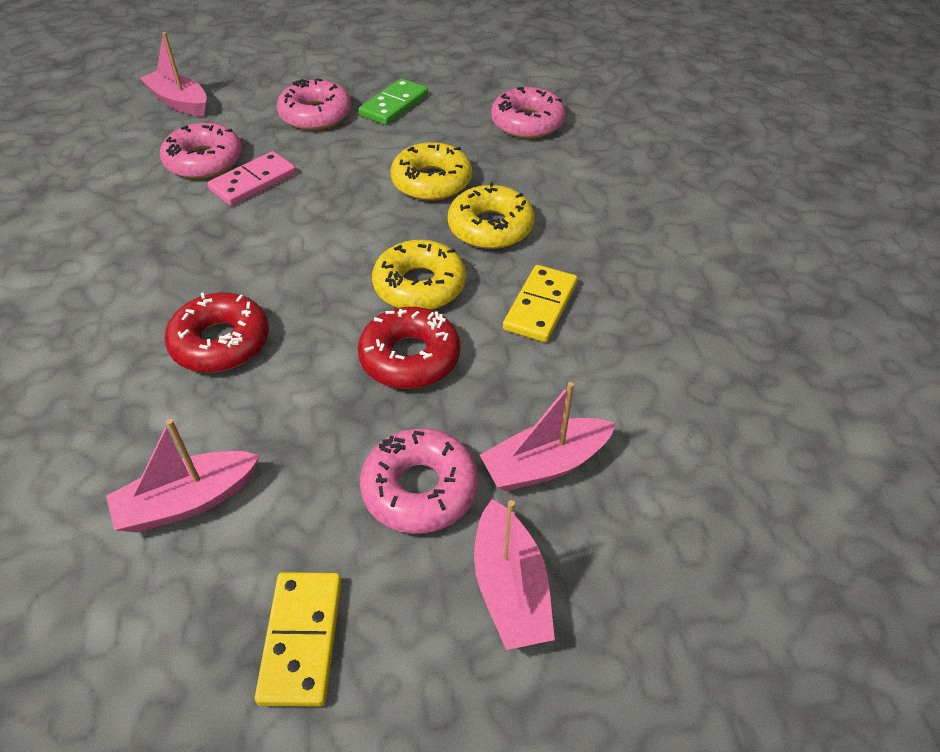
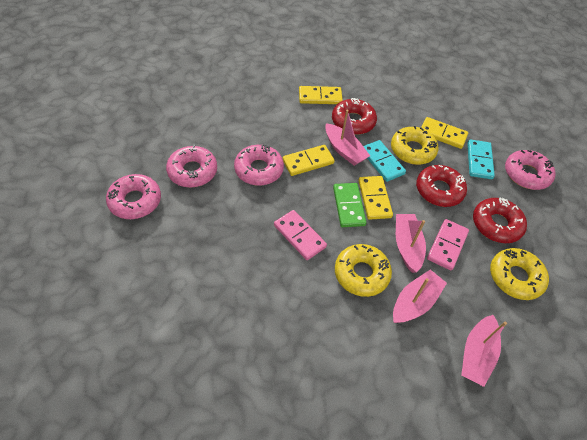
pink domino: 1 -> 2
red donut: 2 -> 3
turquoise domino: 0 -> 2
yellow domino: 2 -> 4

